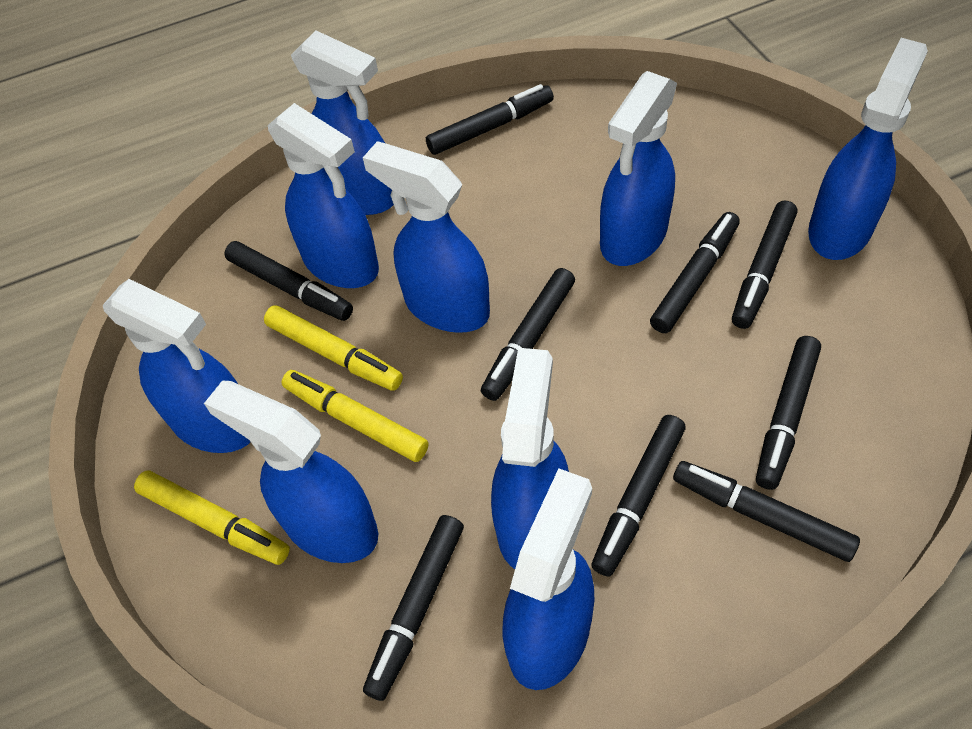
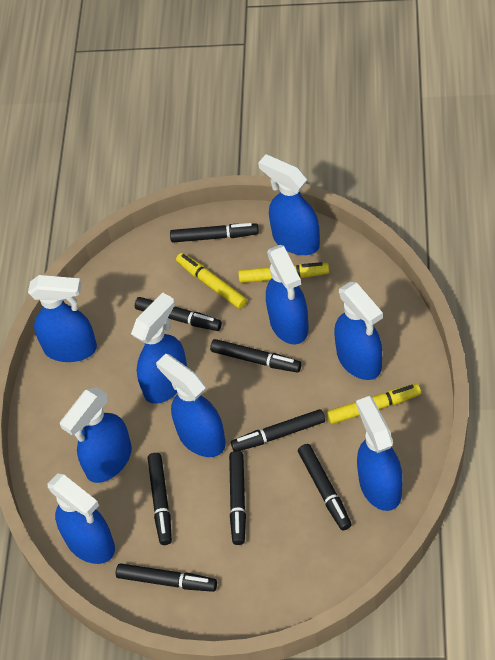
black marker: 9 -> 8

